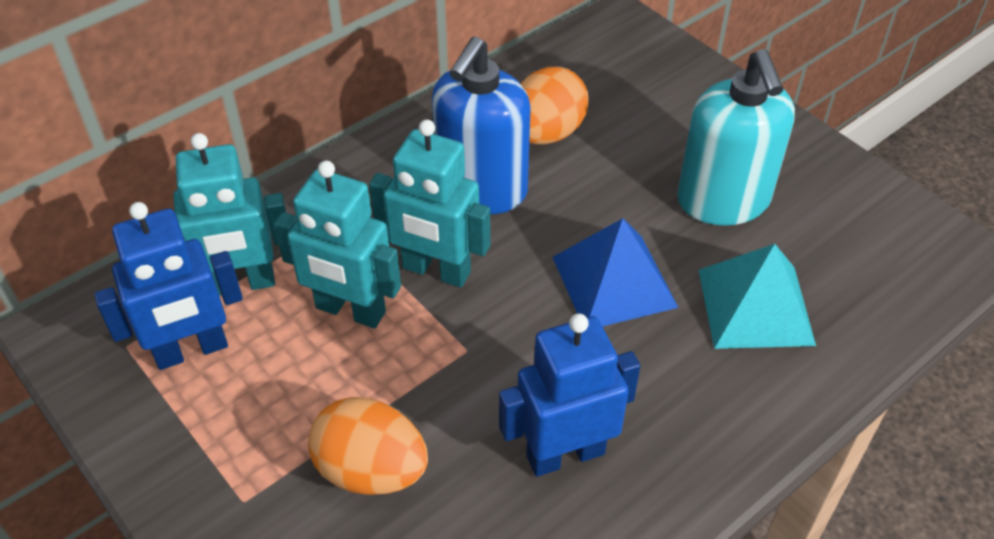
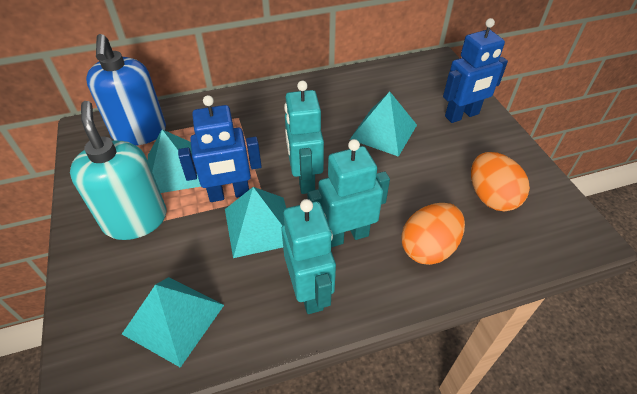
blue pyramid: 1 -> 0
turquoise pyramid: 1 -> 4

